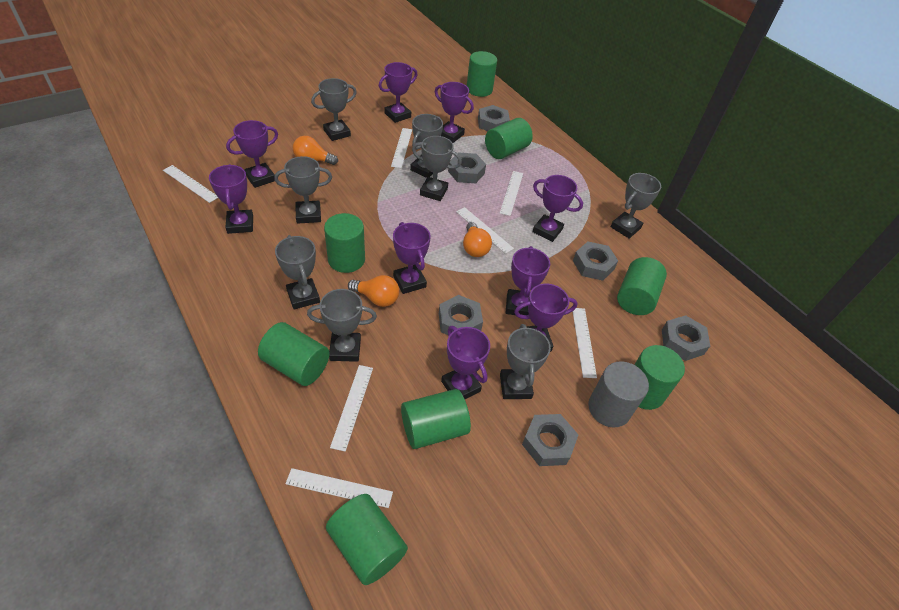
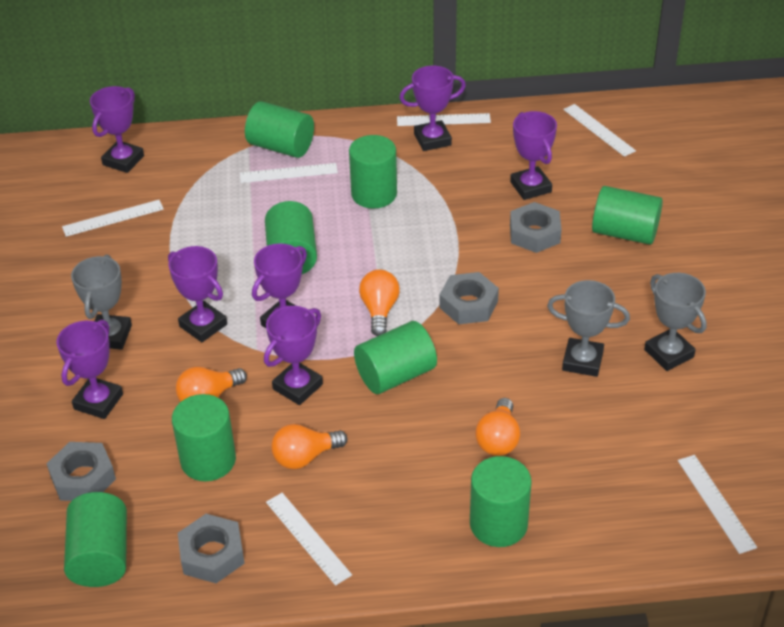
grey cylinder: 1 -> 0
grey nut: 6 -> 4
grey trophy: 8 -> 3
orange light bulb: 3 -> 4
purple trophy: 9 -> 7
white ruler: 7 -> 6

